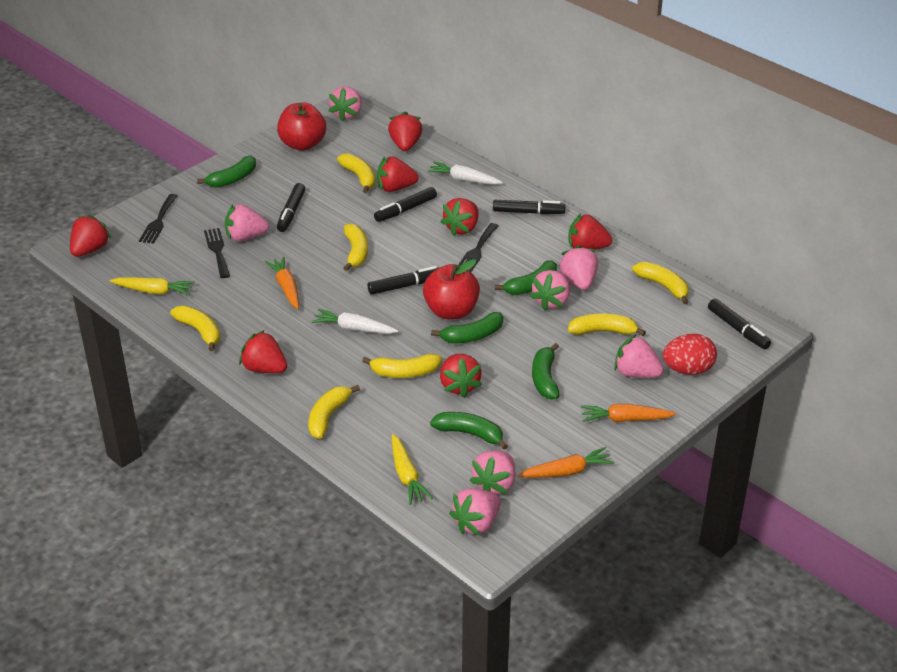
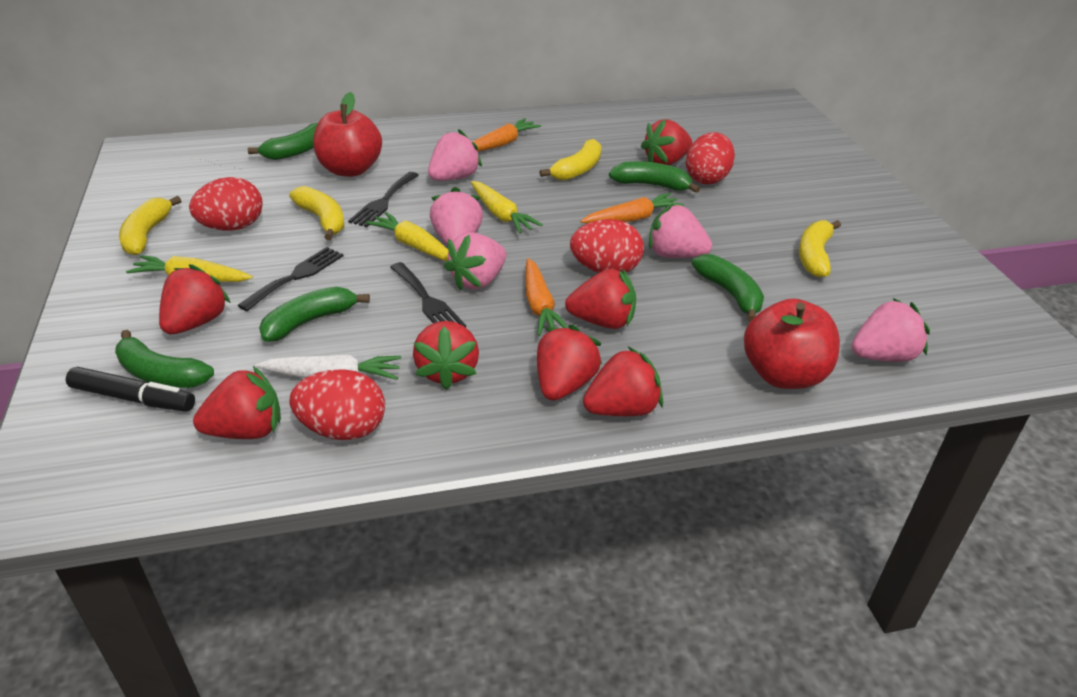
black marker: 5 -> 1
pink strawberry: 7 -> 5
red egg: 1 -> 4
white carrot: 2 -> 1
yellow banana: 7 -> 4
yellow carrot: 2 -> 3

